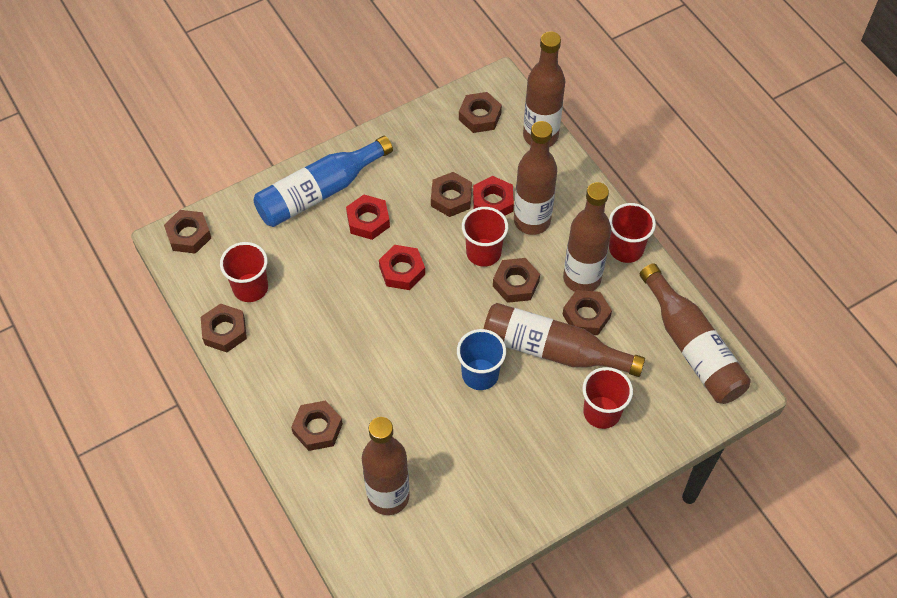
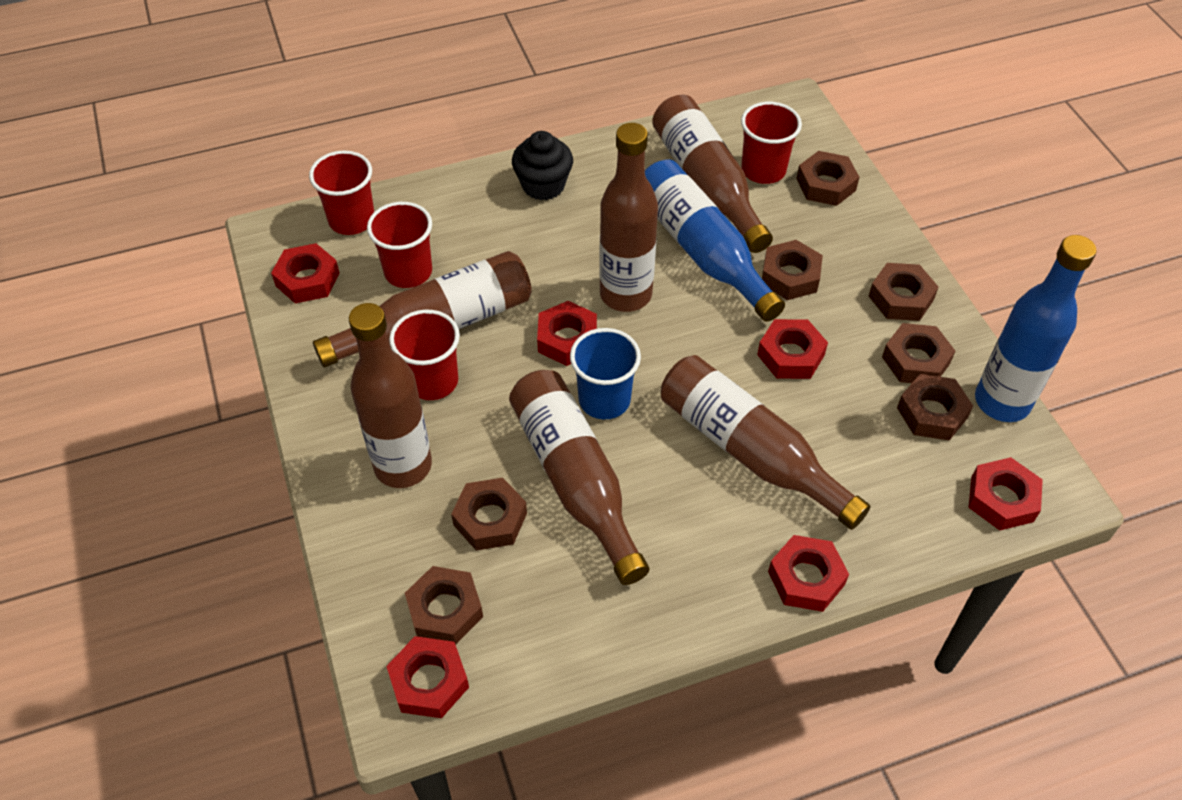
black cupcake: 0 -> 1
blue bottle: 1 -> 2
red nut: 3 -> 6

